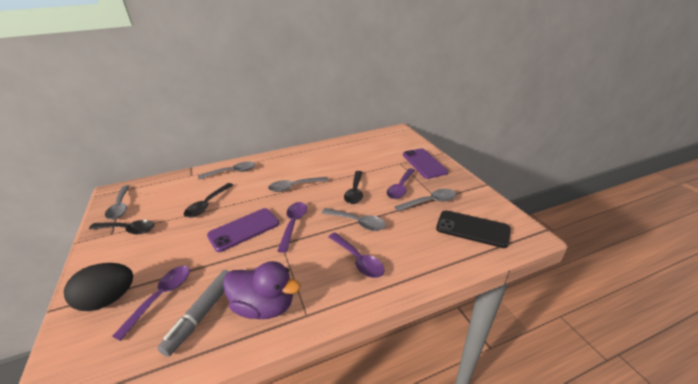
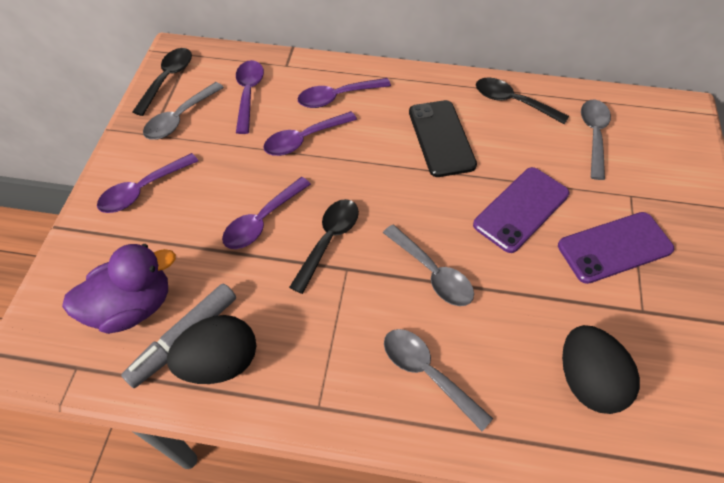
black egg: 1 -> 2
grey spoon: 5 -> 4
purple spoon: 4 -> 5

